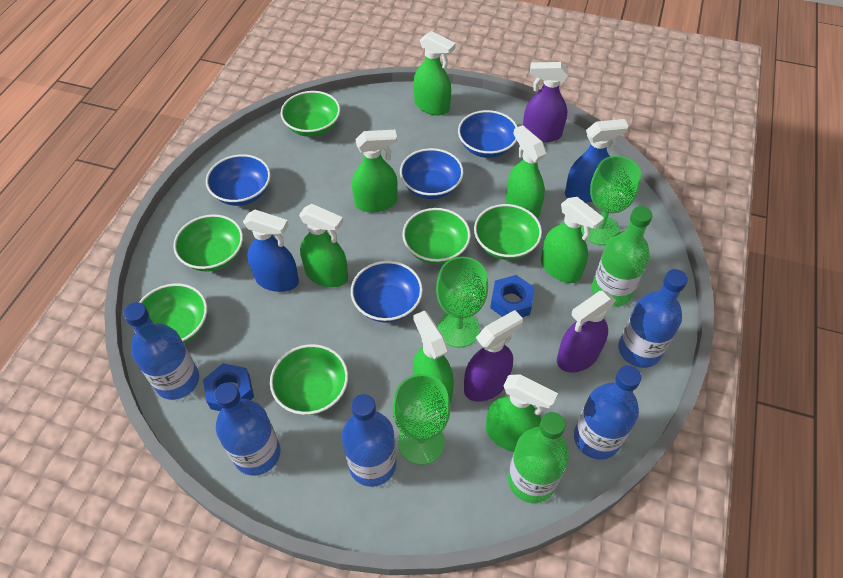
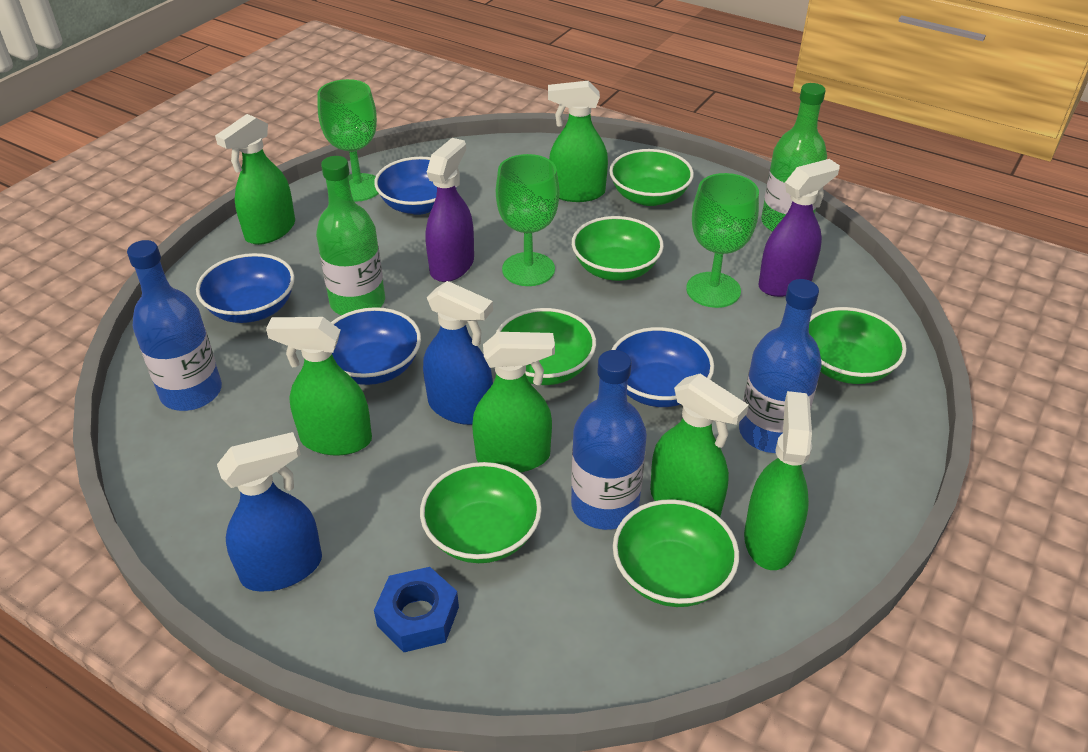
blue bottle: 5 -> 3
blue nut: 2 -> 1
green spray bottle: 7 -> 6
purple spray bottle: 3 -> 2

